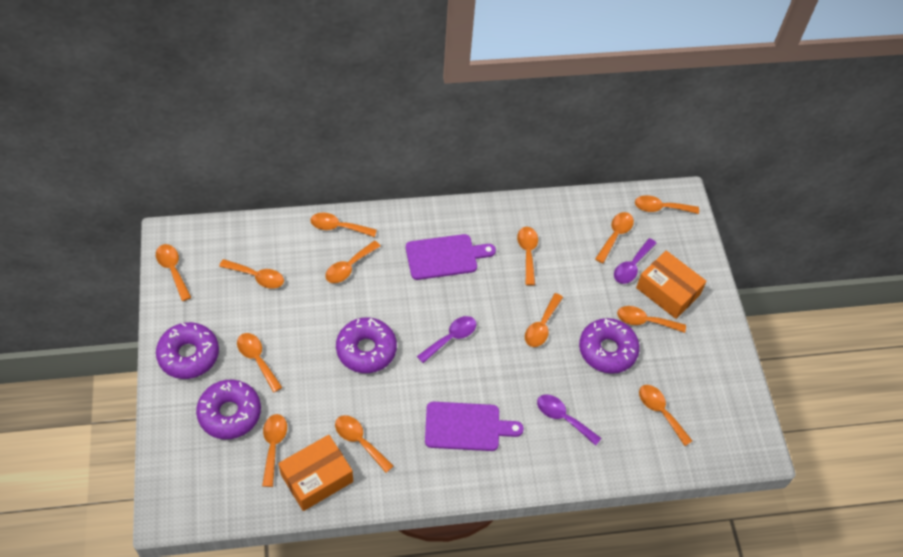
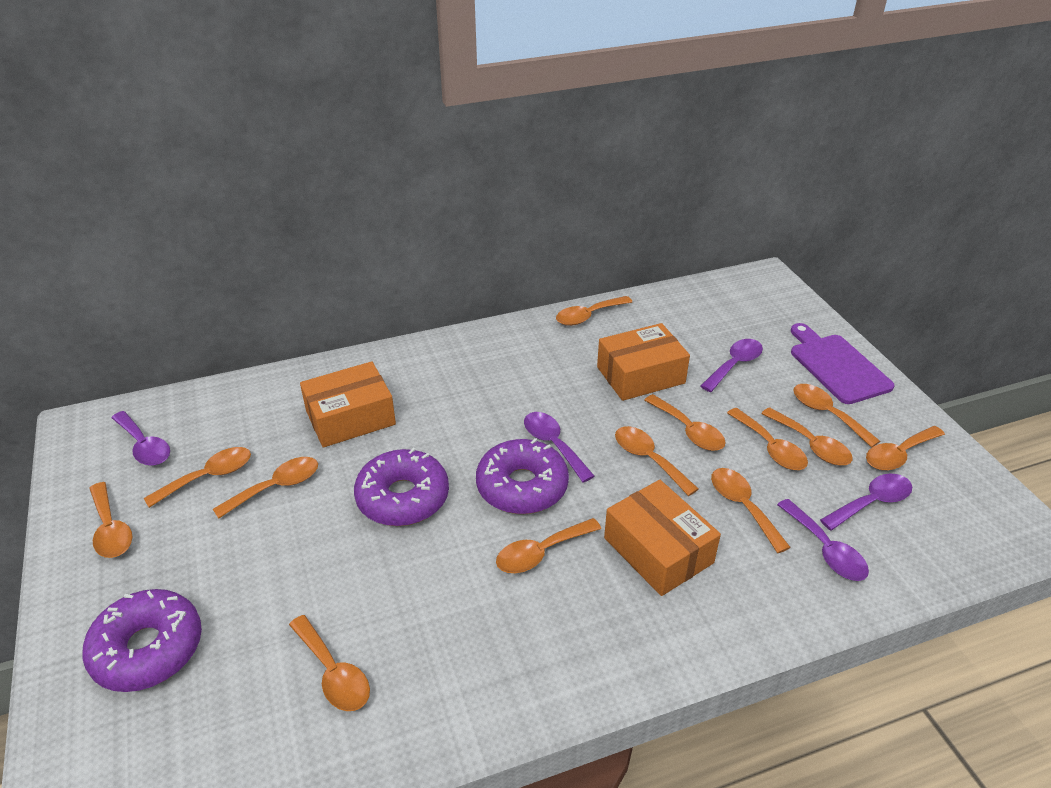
orange box: 2 -> 3
purple cutting board: 2 -> 1
purple donut: 4 -> 3
purple spoon: 3 -> 5

